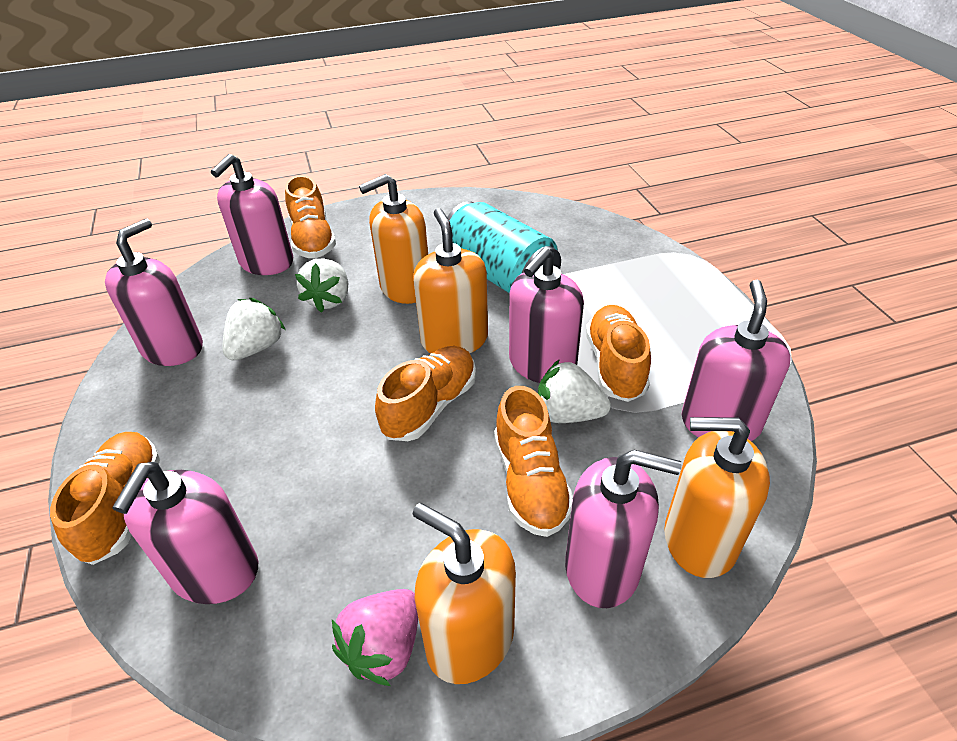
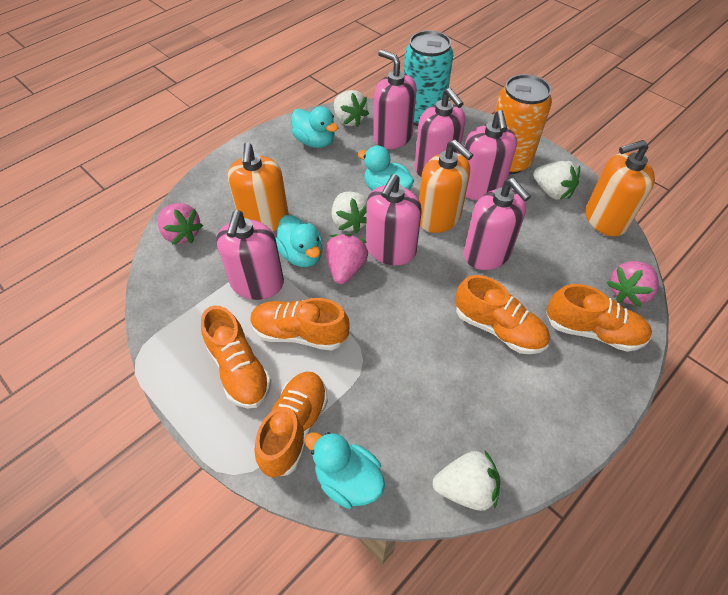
orange can: 0 -> 1
orange soap dispenser: 4 -> 3
pink strawberry: 1 -> 3
turquoise duck: 0 -> 4
white strawberry: 3 -> 4

